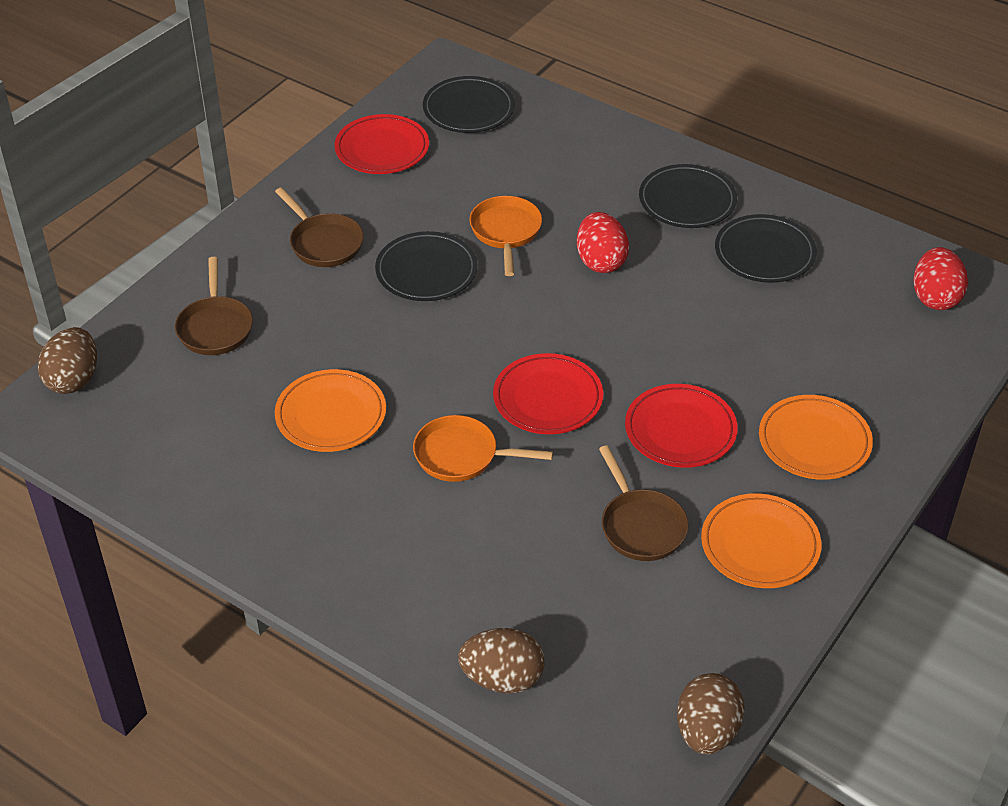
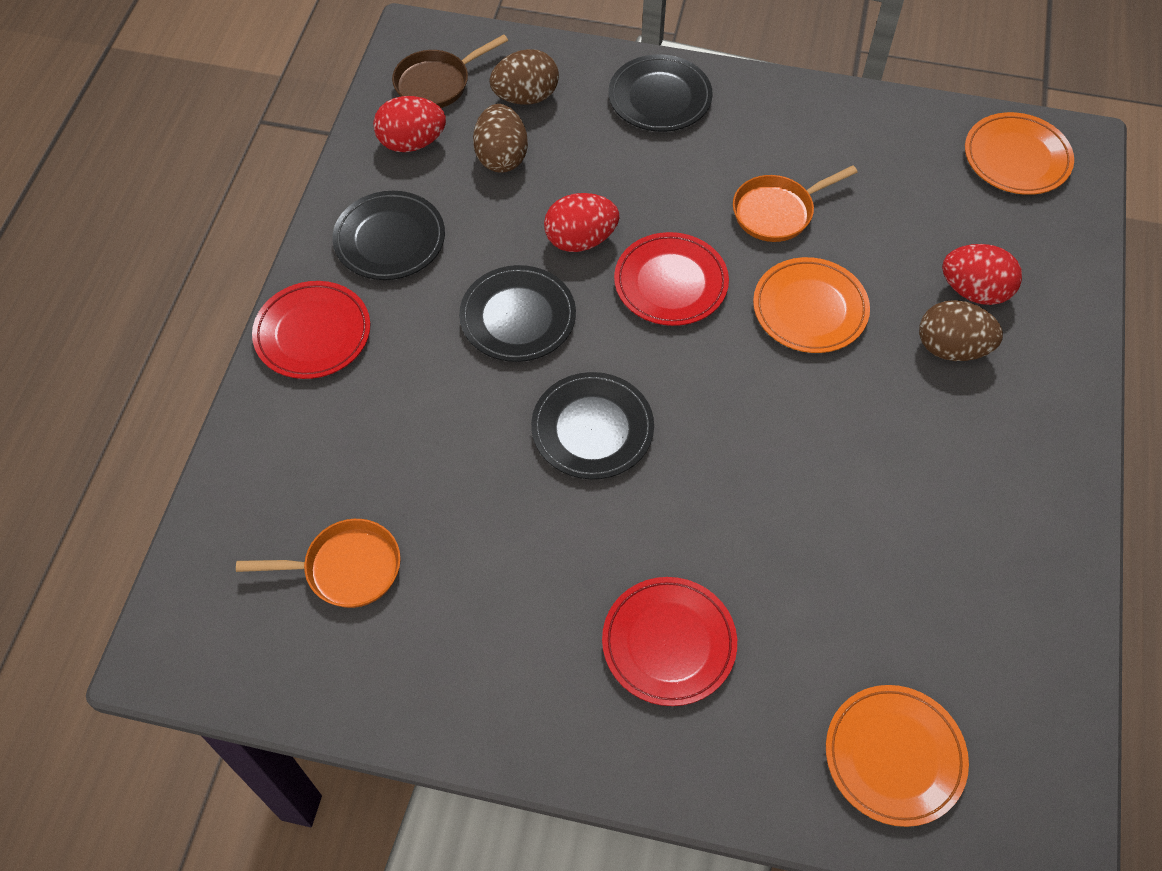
brown pan: 3 -> 1
red egg: 2 -> 3

